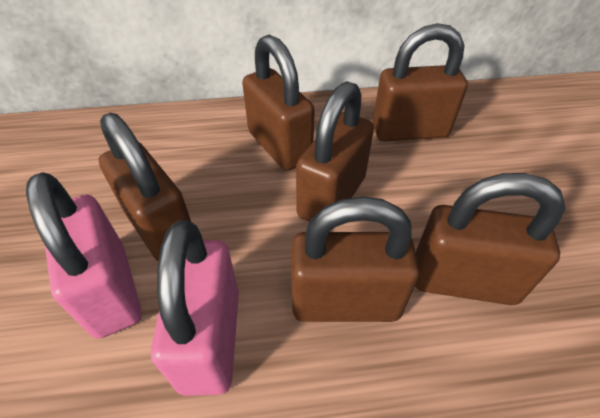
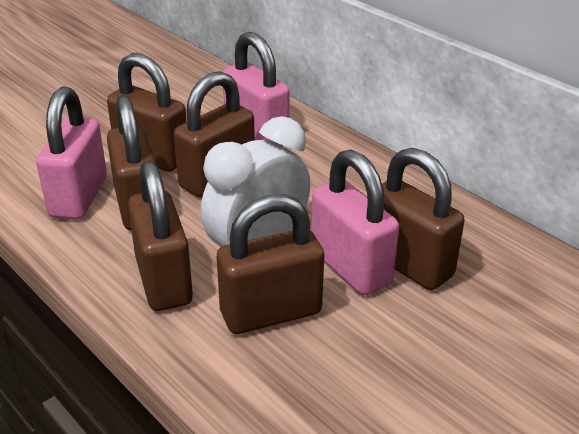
pink padlock: 2 -> 3
white clock: 0 -> 1

